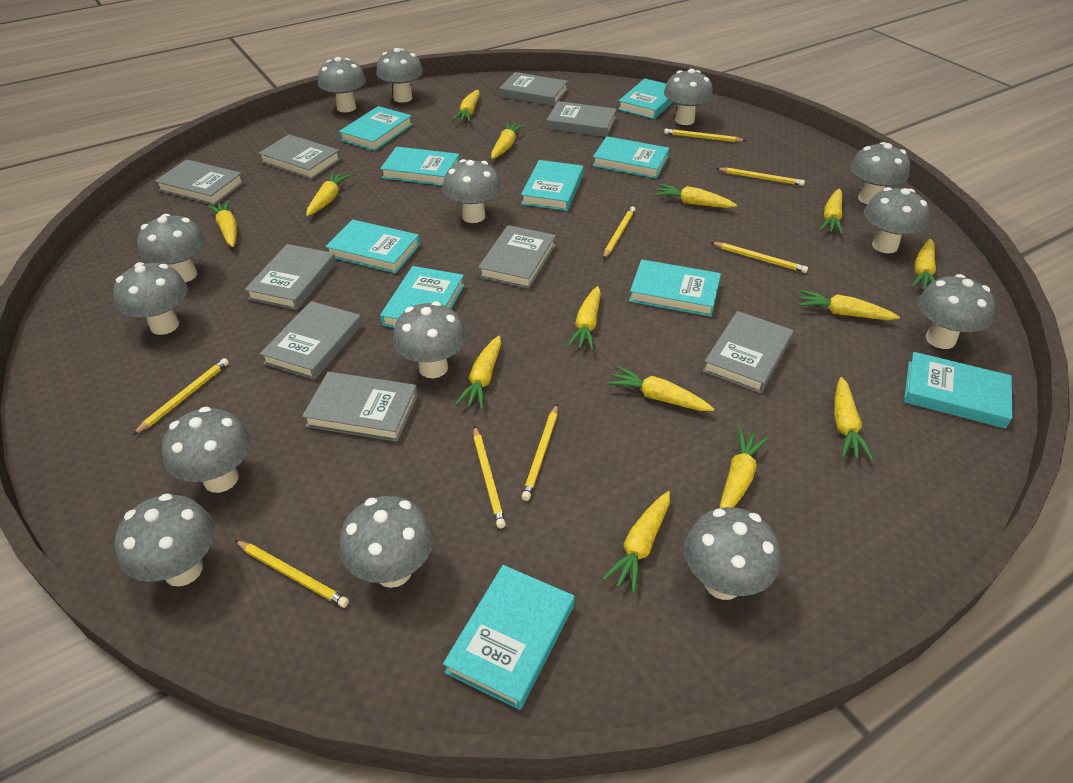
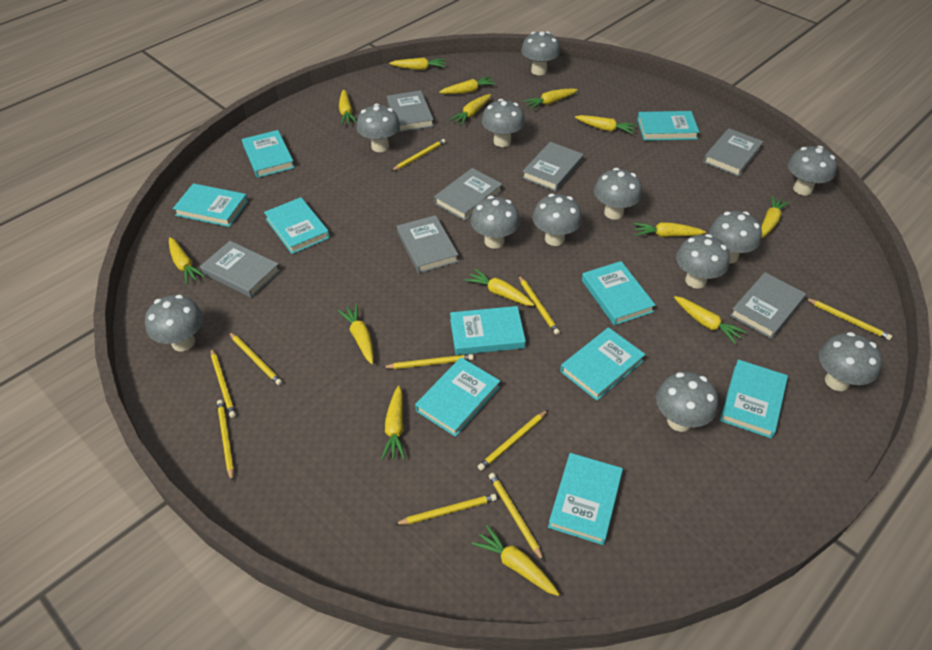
grey book: 9 -> 7
grey mushroom: 14 -> 12
yellow pencil: 8 -> 10

